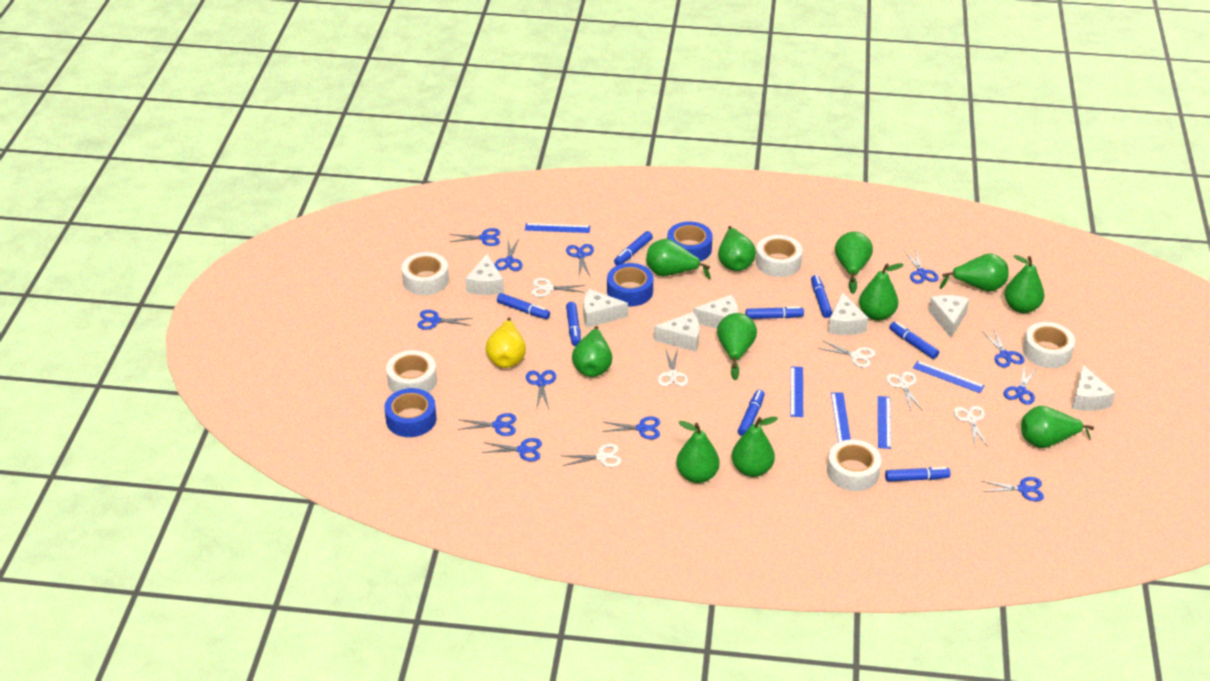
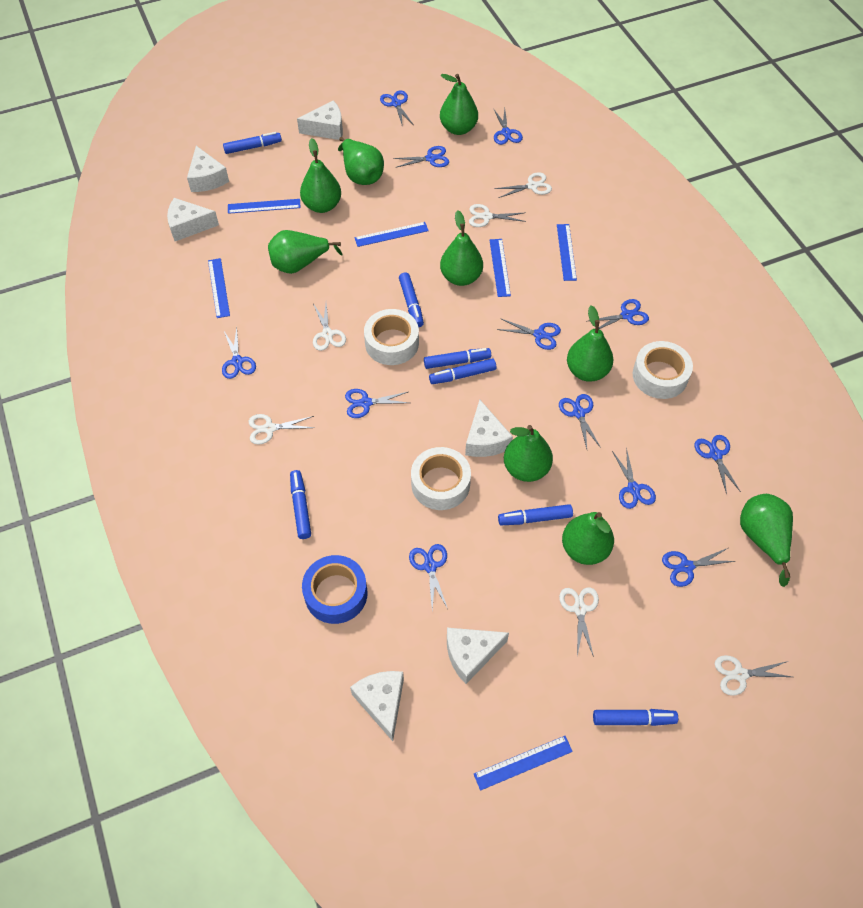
blue marker: 8 -> 7
blue ruler: 5 -> 6
blue tape: 3 -> 1
green pear: 11 -> 9
white cheese: 7 -> 6
white tape: 5 -> 3
yellow pear: 1 -> 0

